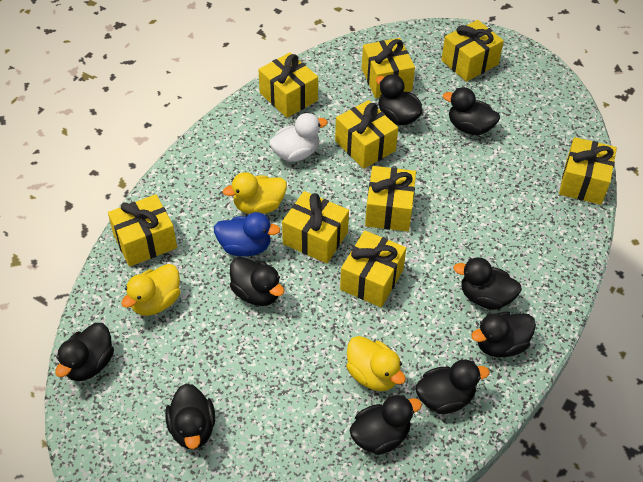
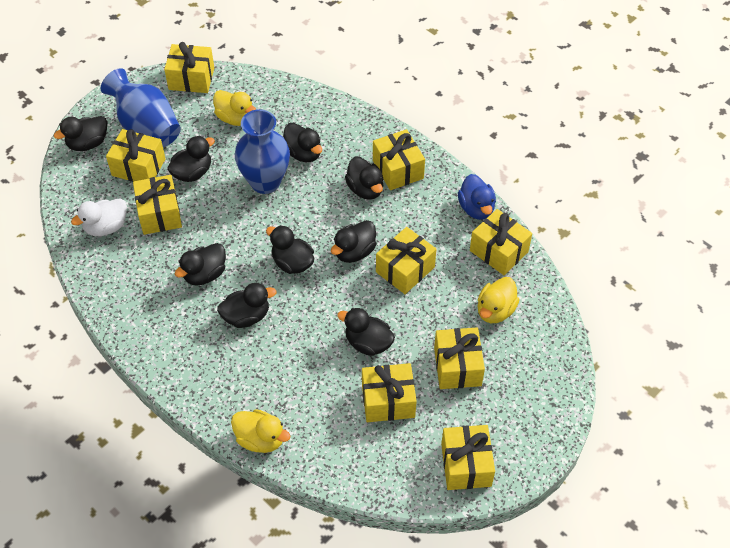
blue vase: 0 -> 2

